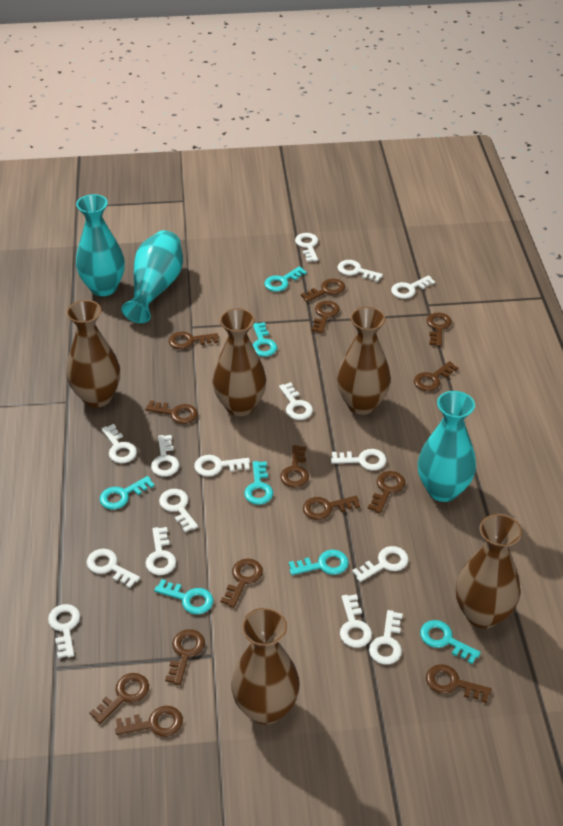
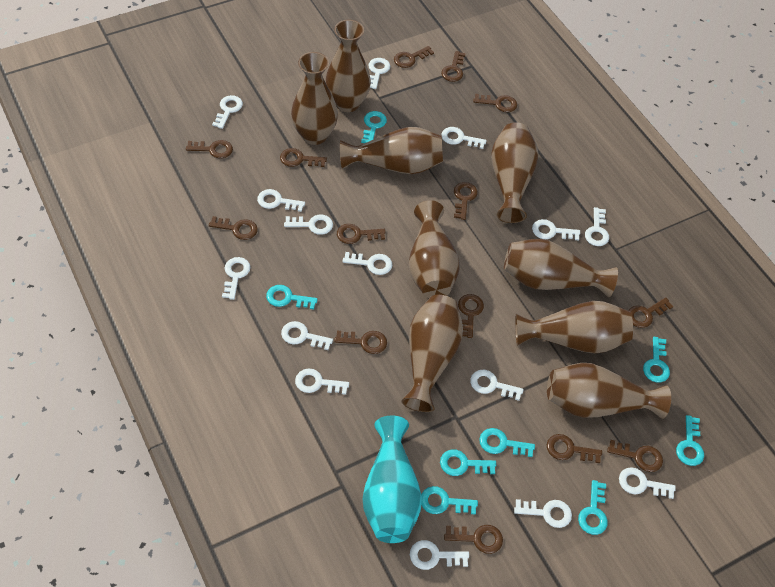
brown vase: 5 -> 9
turquoise key: 7 -> 8
turquoise vase: 3 -> 1

